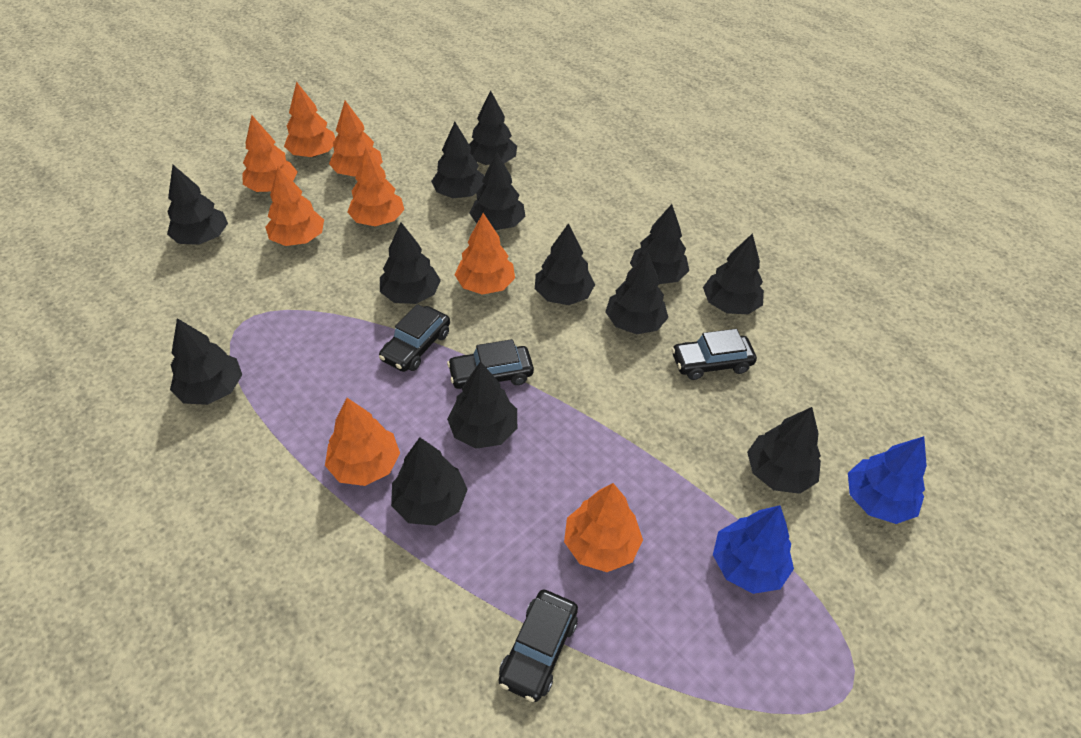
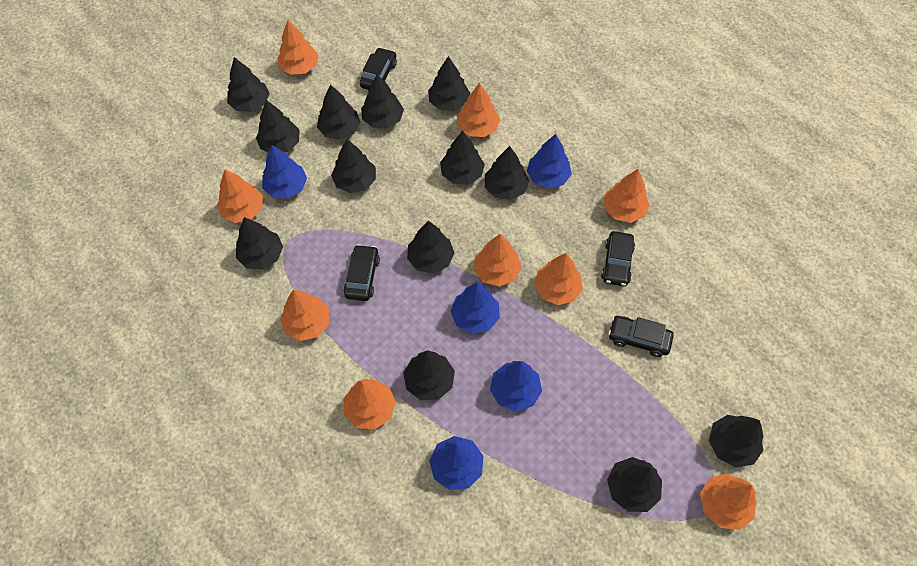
blue tree: 2 -> 5
orange tree: 8 -> 9

